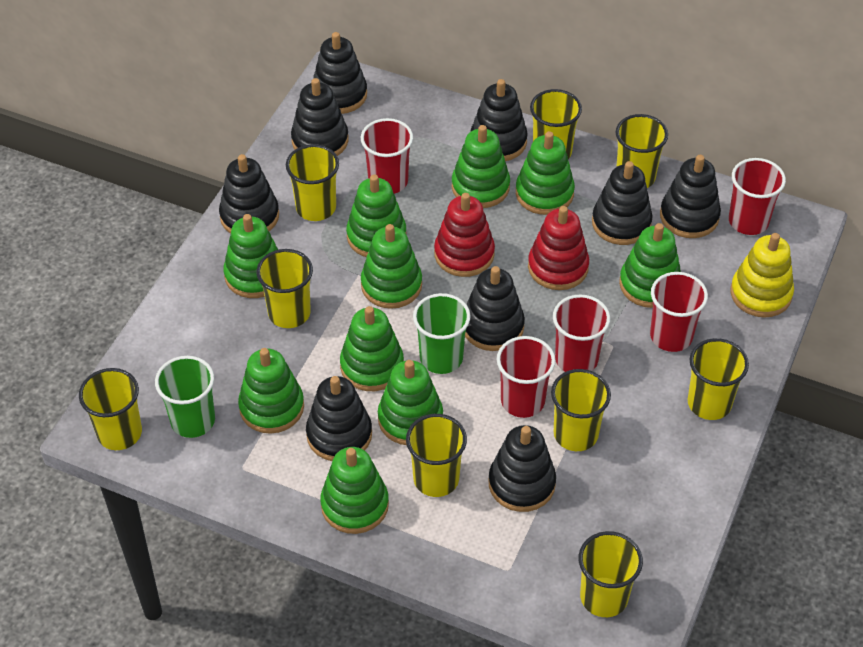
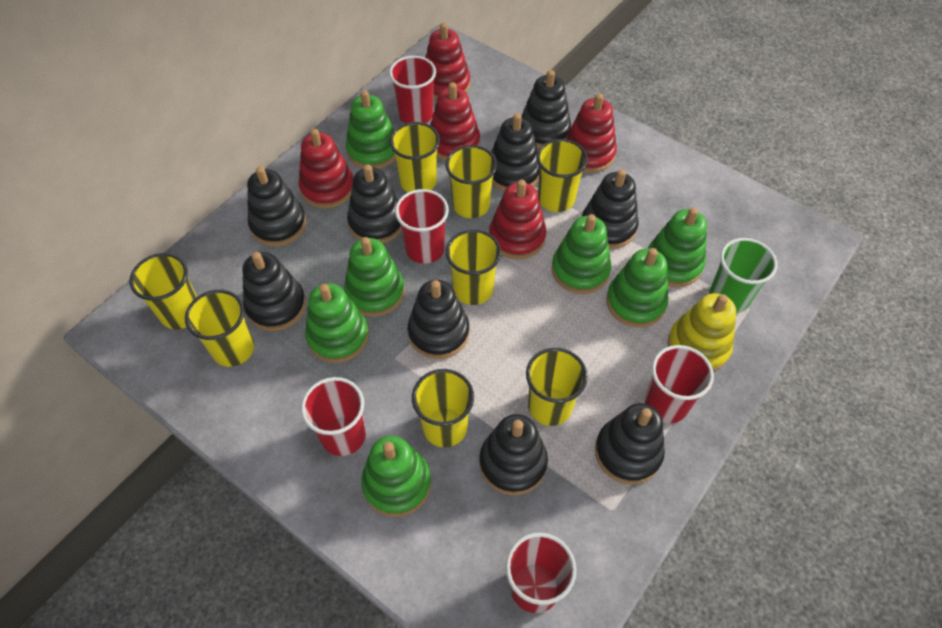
green cup: 2 -> 1
green stacking toy: 10 -> 7
red stacking toy: 2 -> 5
yellow cup: 9 -> 8

